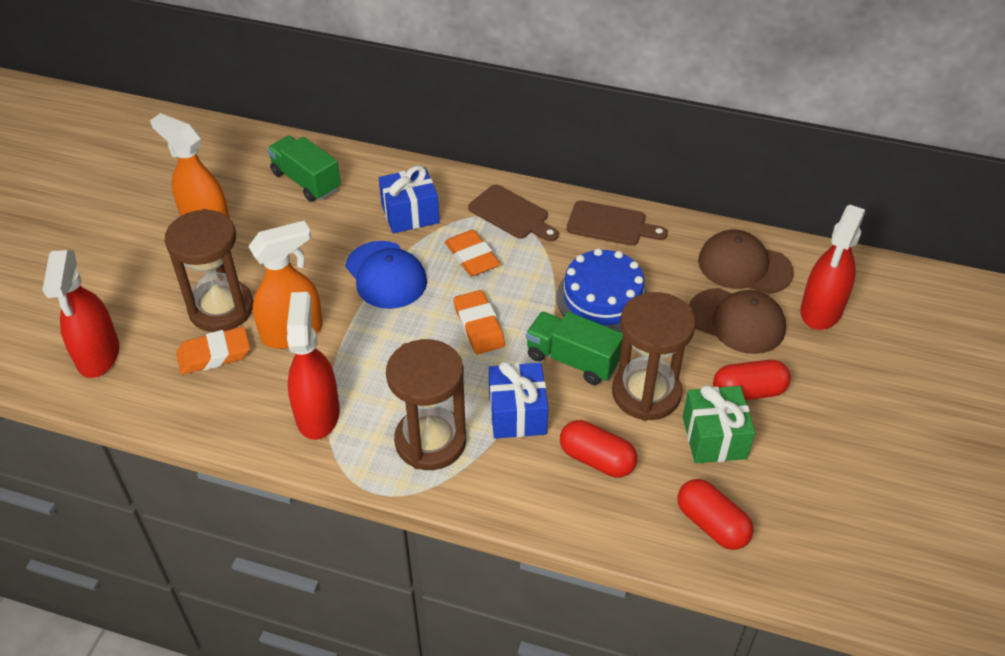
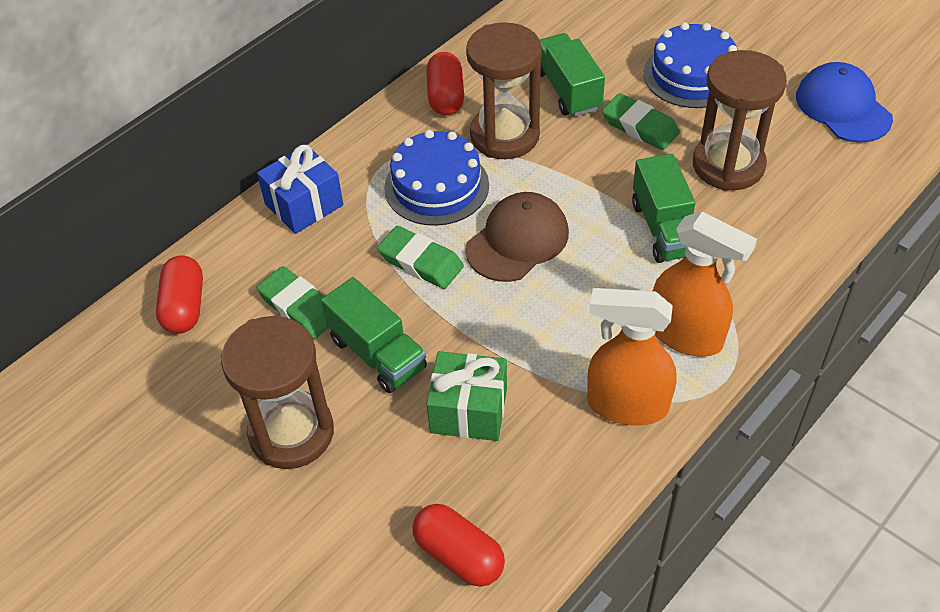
blue cake: 1 -> 2
blue gift: 2 -> 1
brown cap: 2 -> 1
brown cutting board: 2 -> 0
green eraser: 0 -> 3
green truck: 2 -> 3
orange eraser: 3 -> 0
red spray bottle: 3 -> 0

